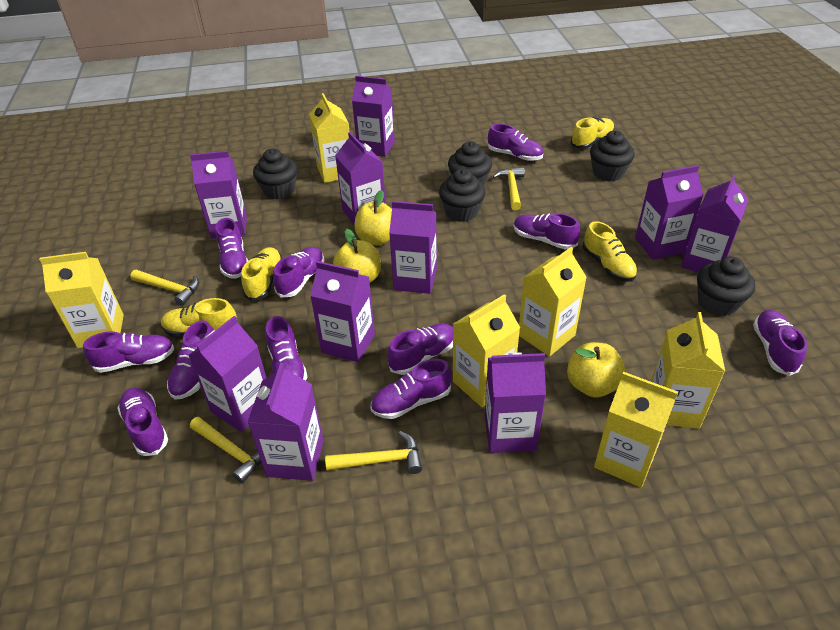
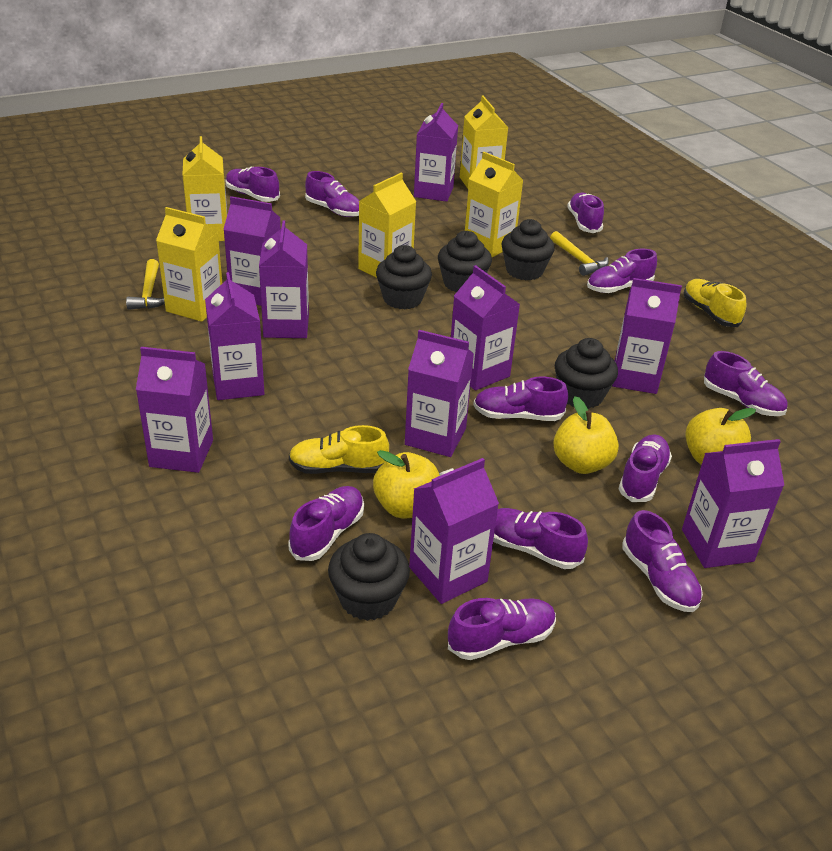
yellow carton: 6 -> 5
yellow hammer: 4 -> 2
yellow shoe: 4 -> 2

